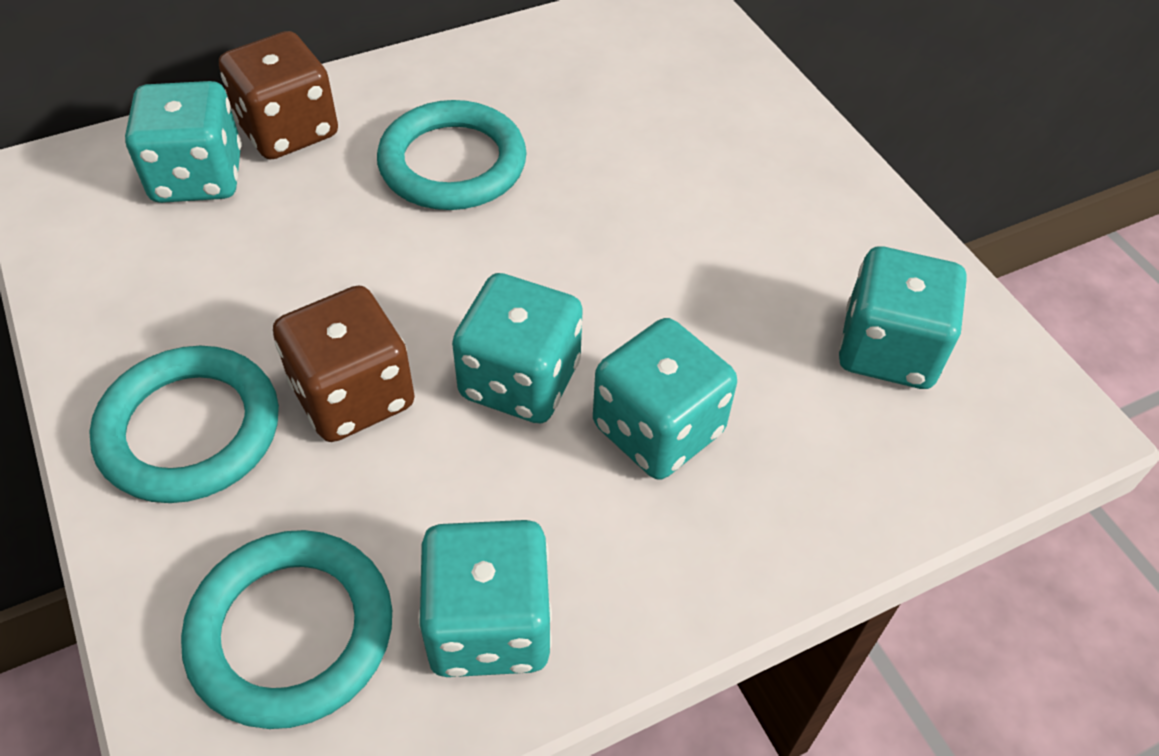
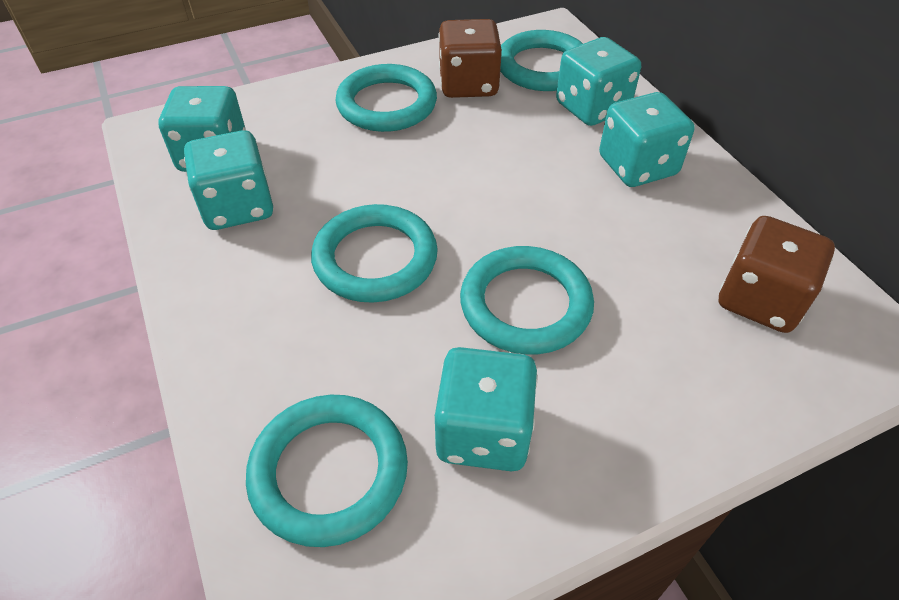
turquoise ring: 3 -> 5

